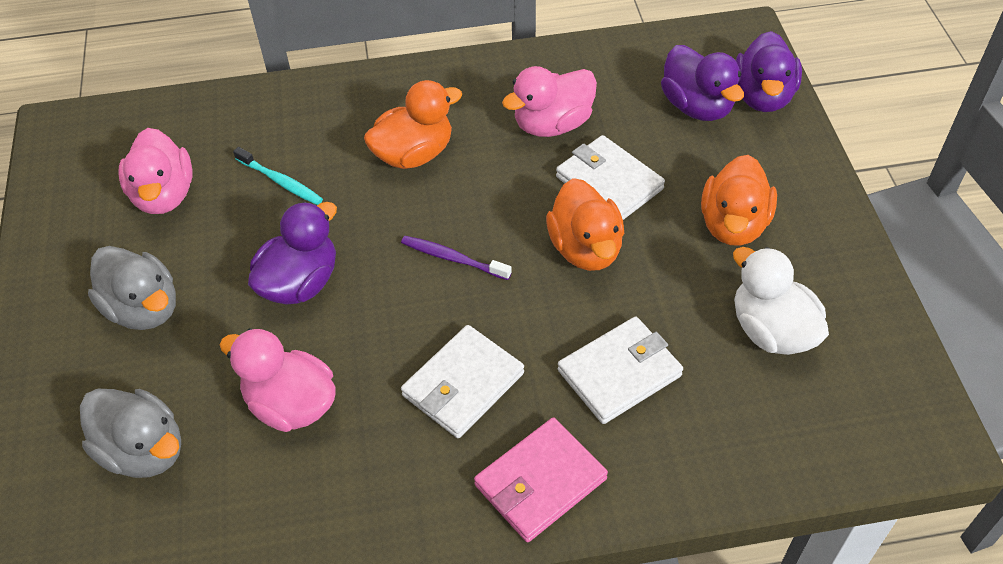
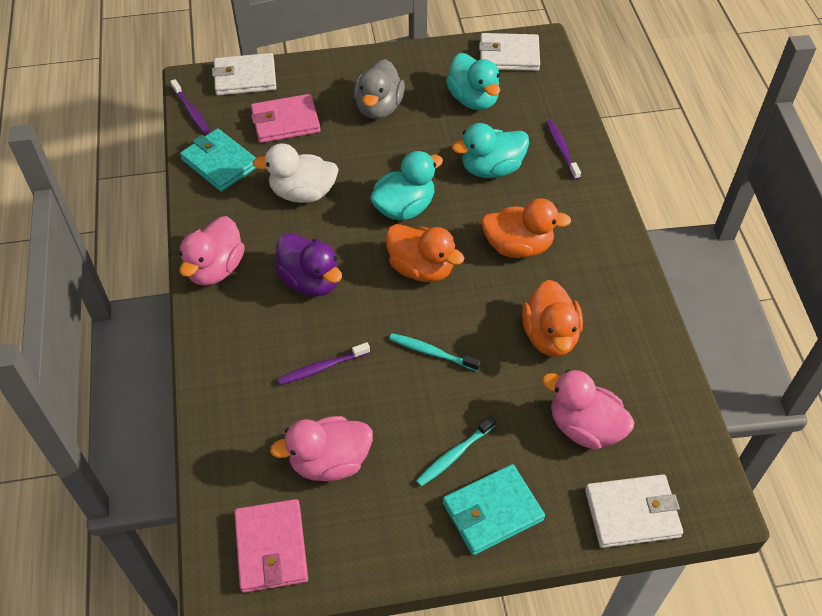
grey duck: 2 -> 1
pink wallet: 1 -> 2
purple duck: 3 -> 1
purple toothbrush: 1 -> 3
turquoise duck: 0 -> 3
turquoise toothbrush: 1 -> 2
turquoise wallet: 0 -> 2

